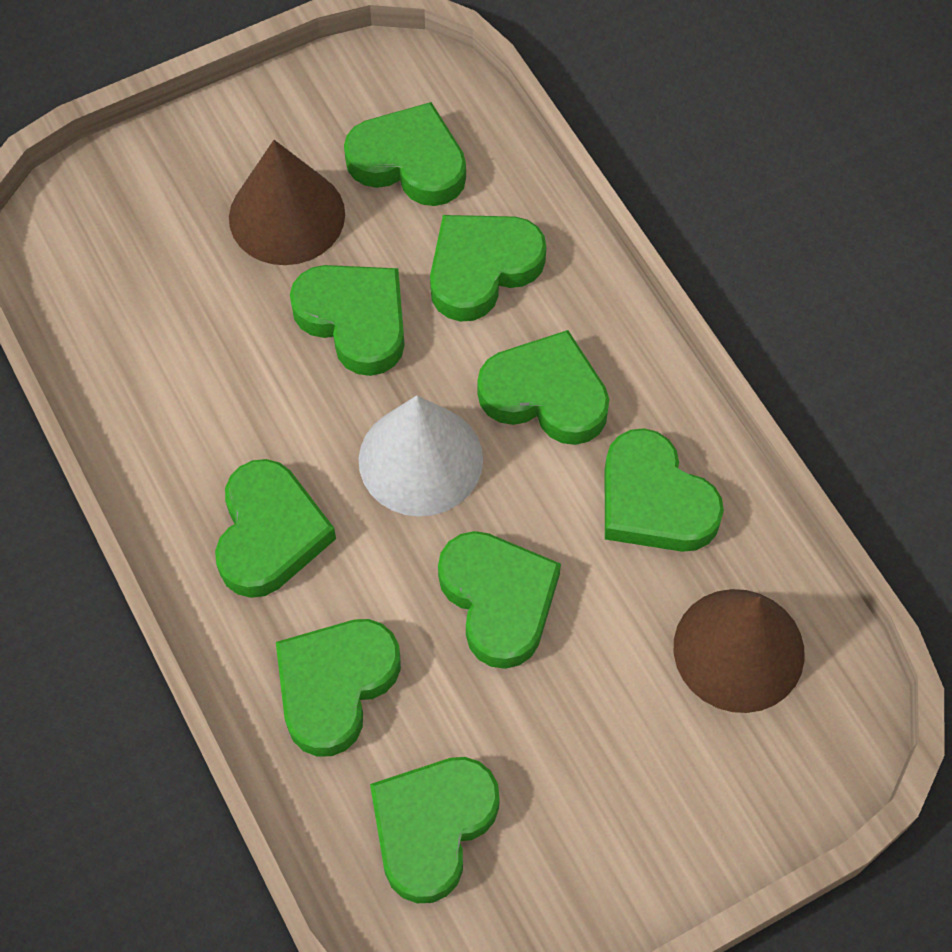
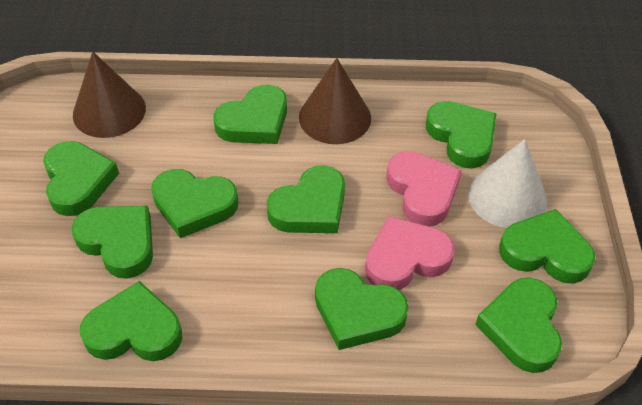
green heart: 9 -> 10
pink heart: 0 -> 2

